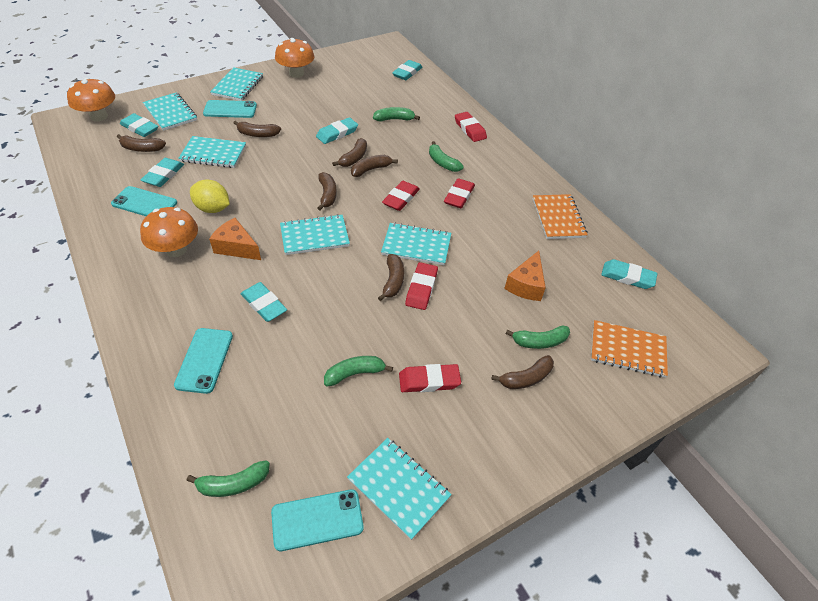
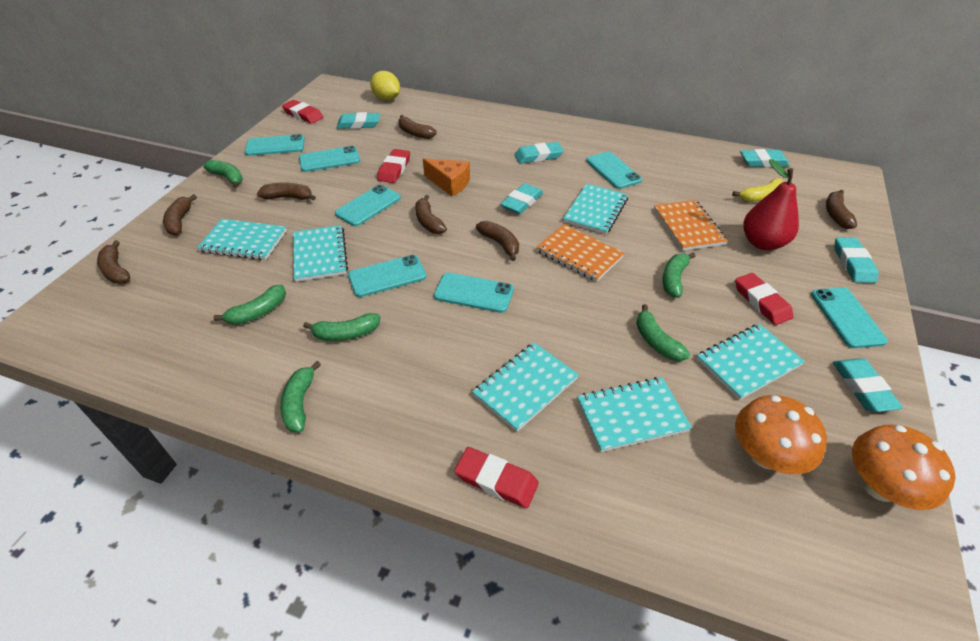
green banana: 5 -> 6
orange cheese: 2 -> 1
orange mushroom: 3 -> 2
red eraser: 5 -> 4
red pear: 0 -> 1
turquoise phone: 4 -> 7
yellow banana: 0 -> 1

